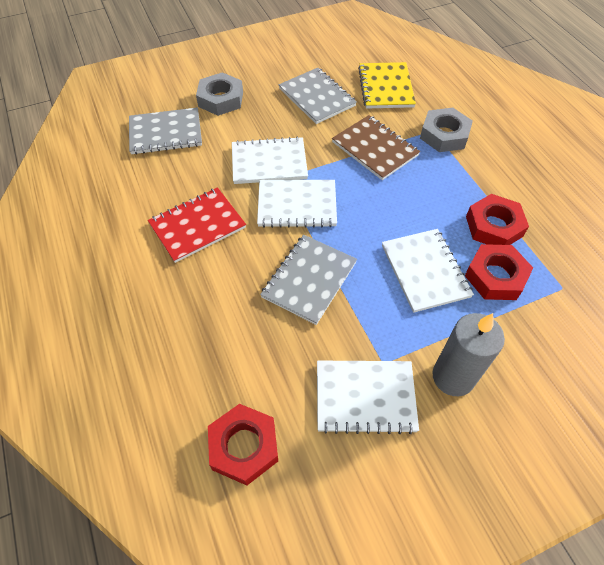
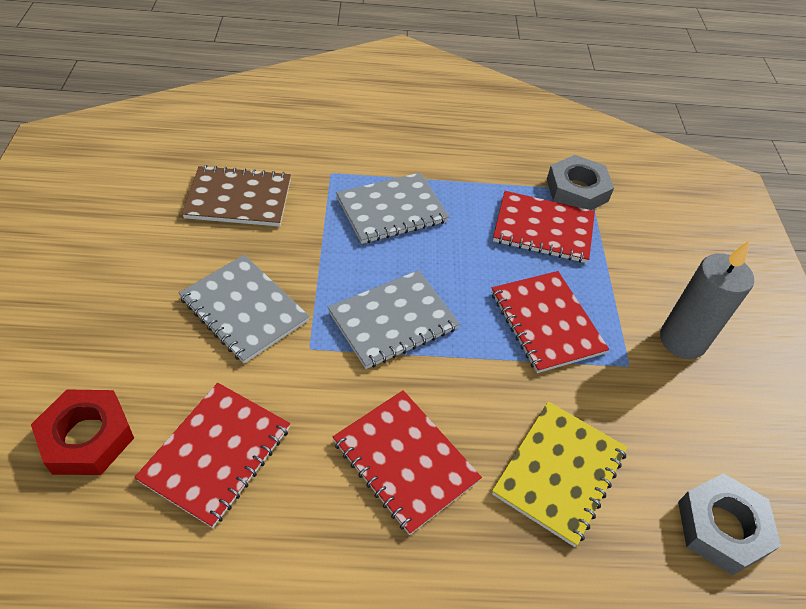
red notebook: 1 -> 4
red nut: 3 -> 1
white notebook: 4 -> 0

